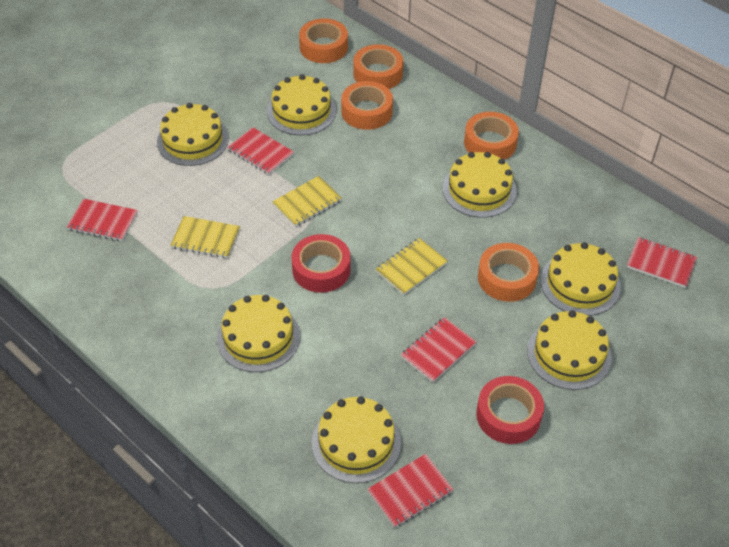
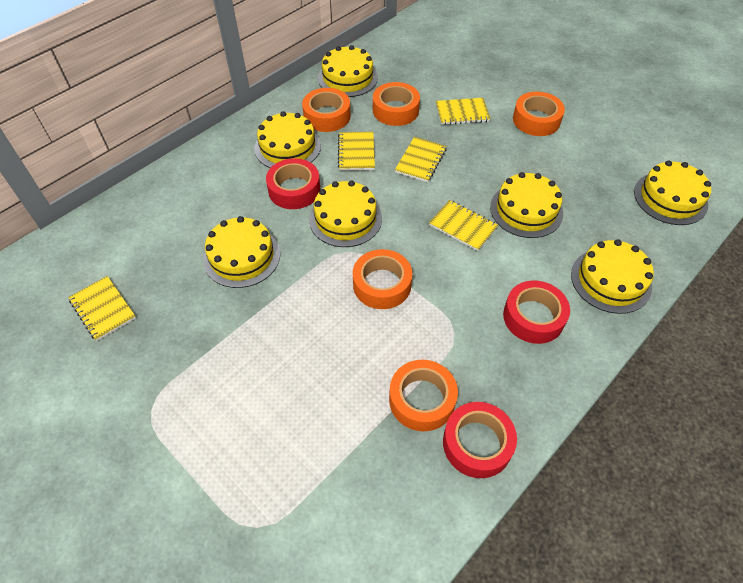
red notebook: 5 -> 0
red tape: 2 -> 3
yellow notebook: 3 -> 5

